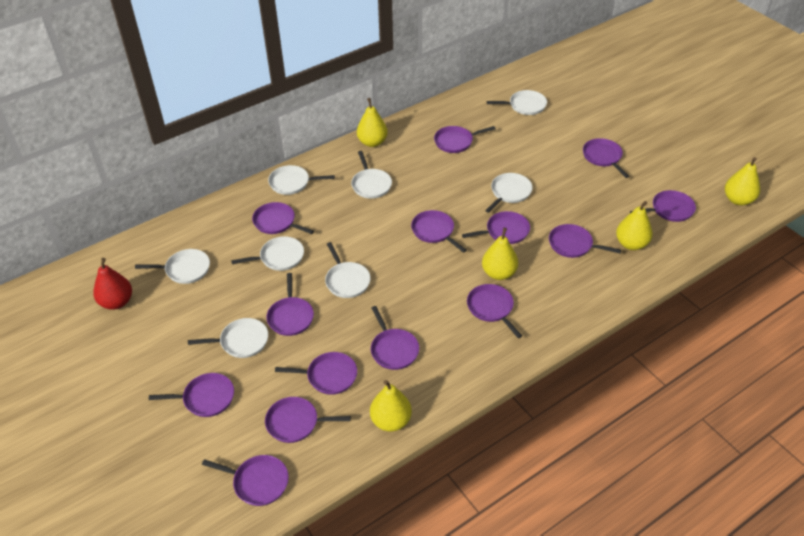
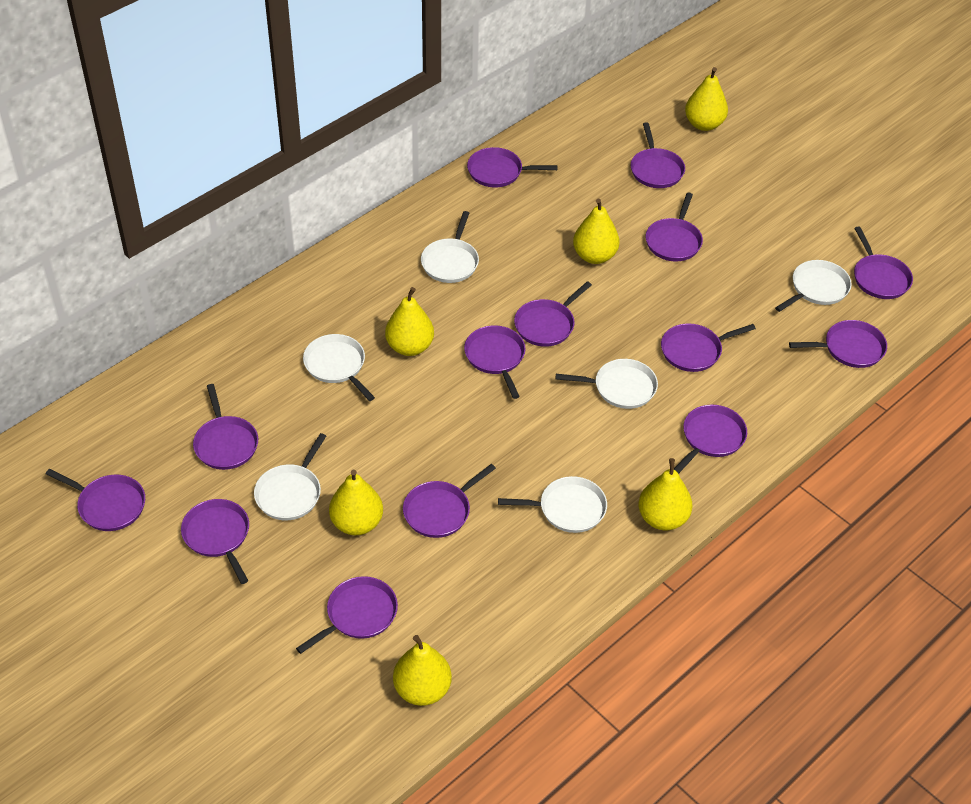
red pear: 1 -> 0
white pan: 8 -> 6
yellow pear: 5 -> 6

